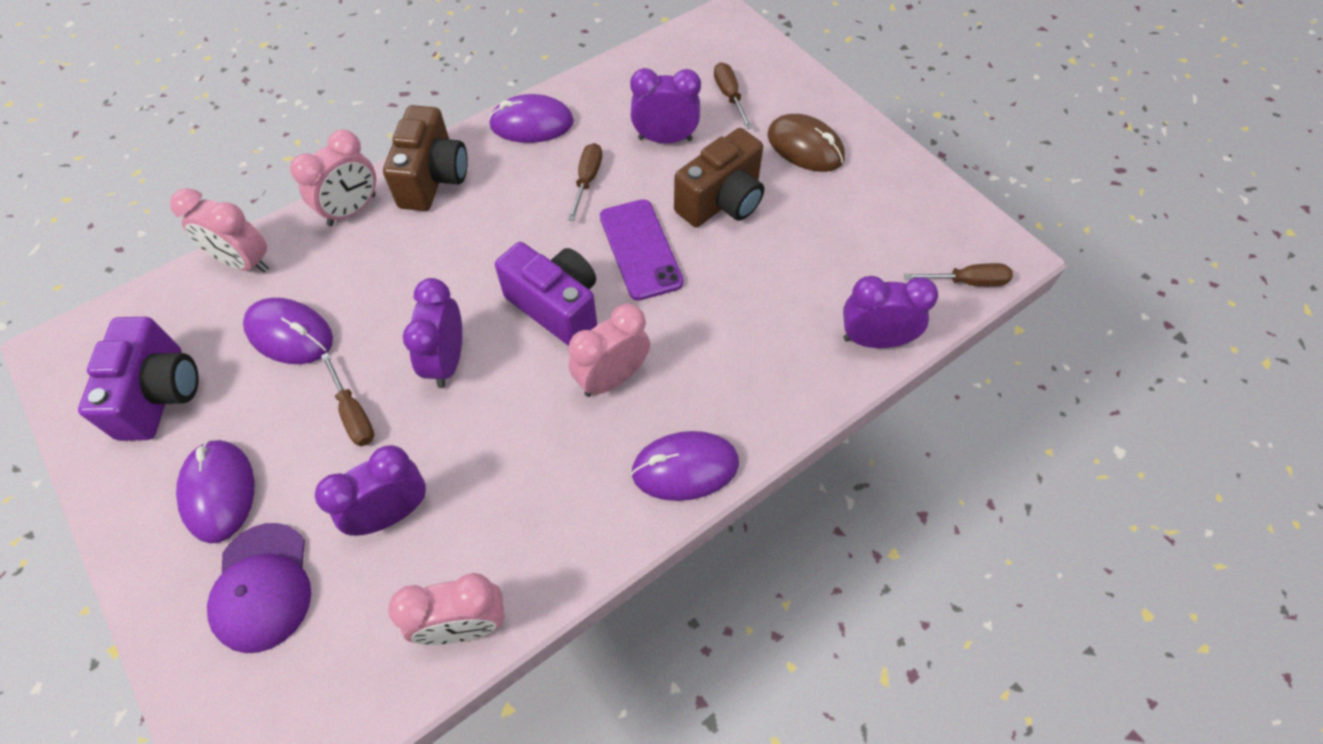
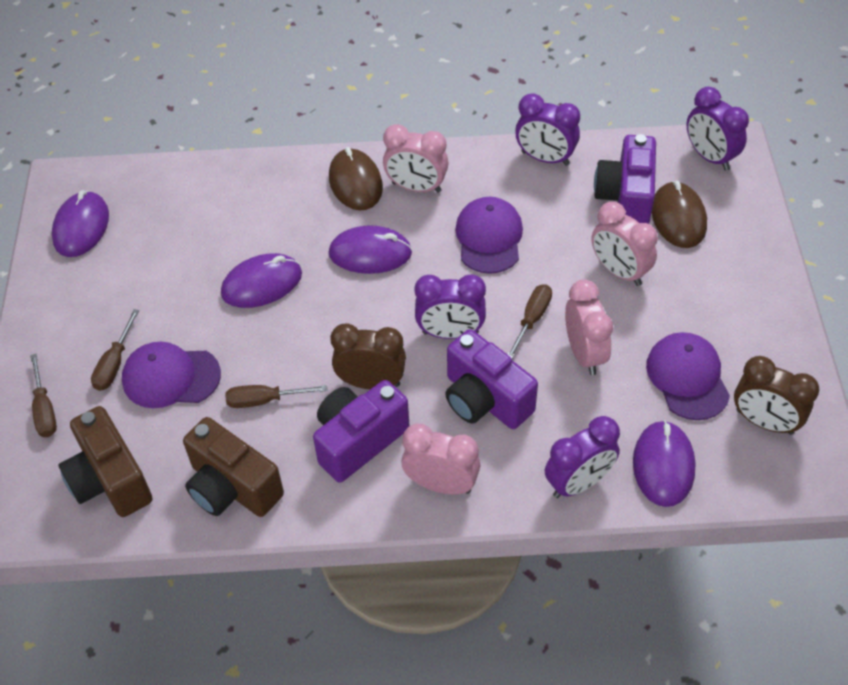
brown clock: 0 -> 2
brown mouse: 1 -> 2
purple camera: 2 -> 3
purple cap: 1 -> 3
purple phone: 1 -> 0

